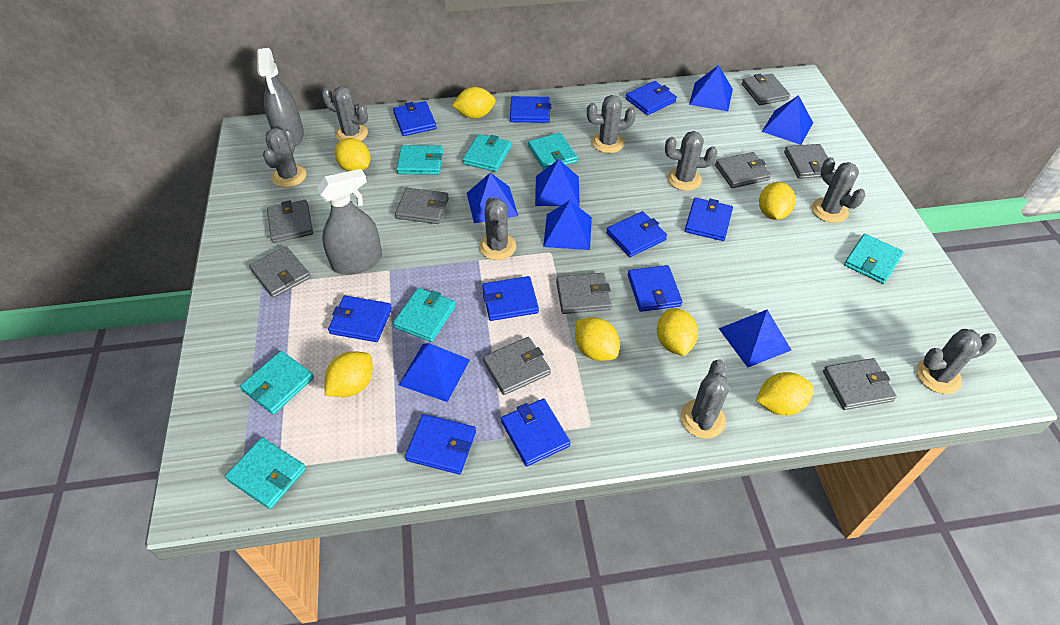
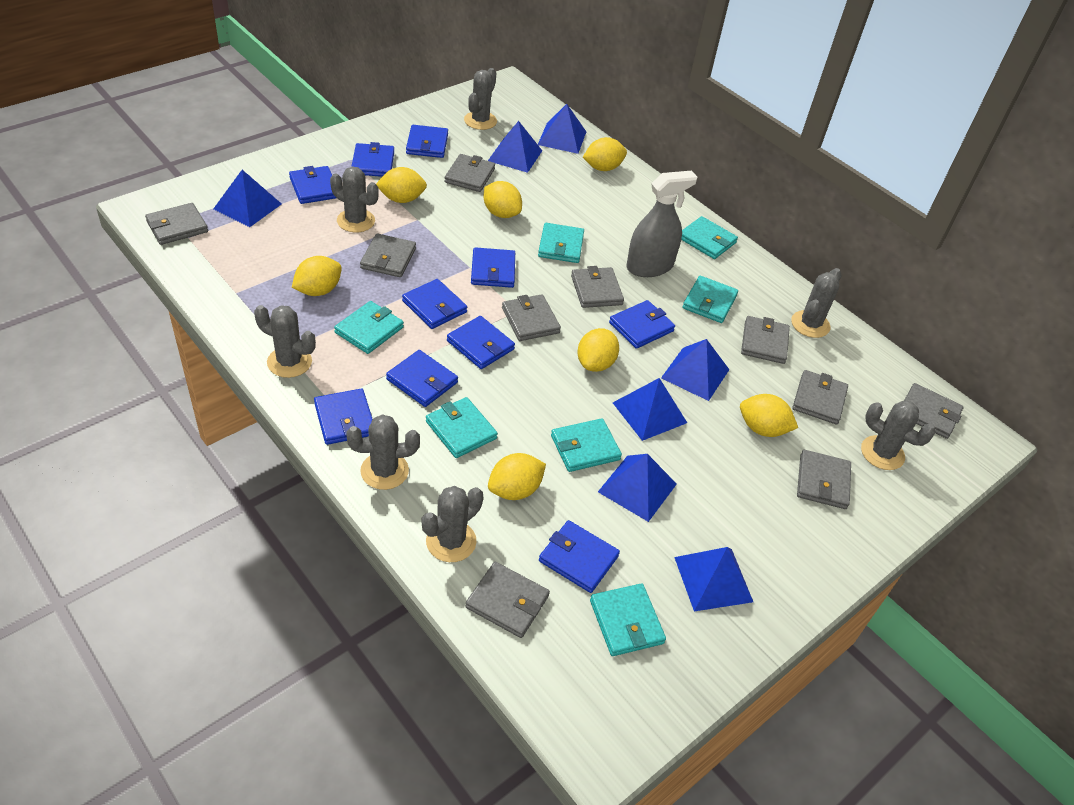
grey cactus: 8 -> 7
grey spray bottle: 2 -> 1
grey wallet: 9 -> 10

